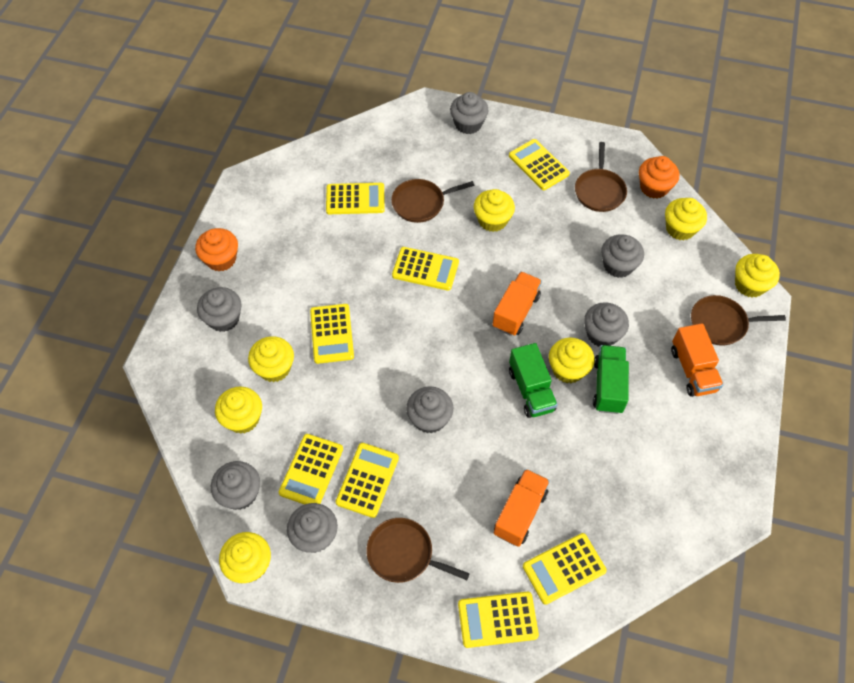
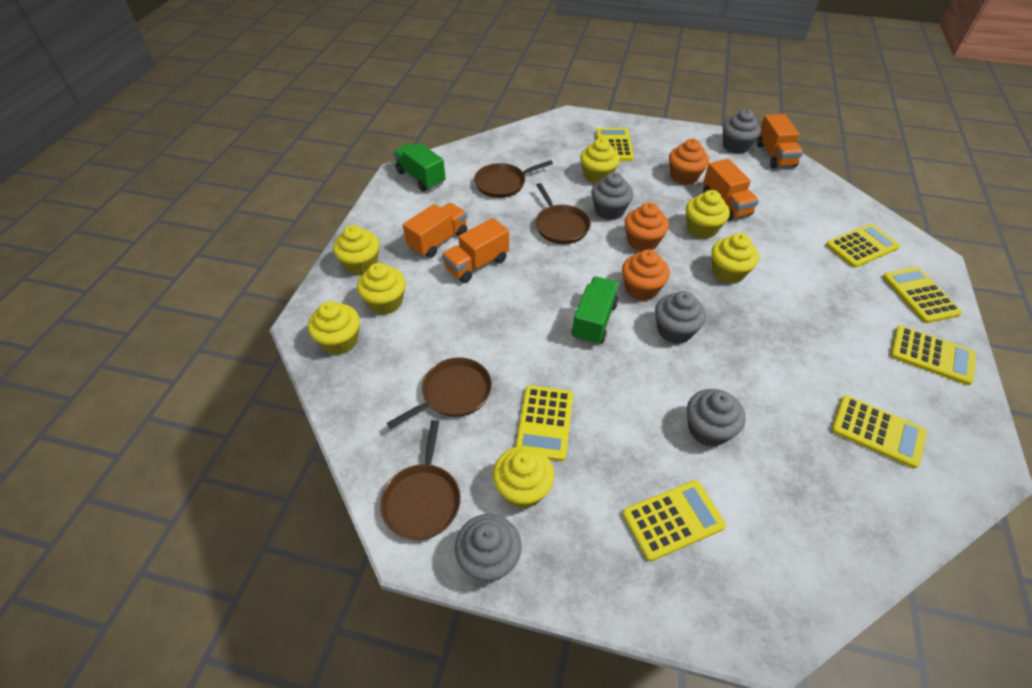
grey cupcake: 7 -> 5
orange cupcake: 2 -> 3
orange truck: 3 -> 4
yellow calculator: 8 -> 7

